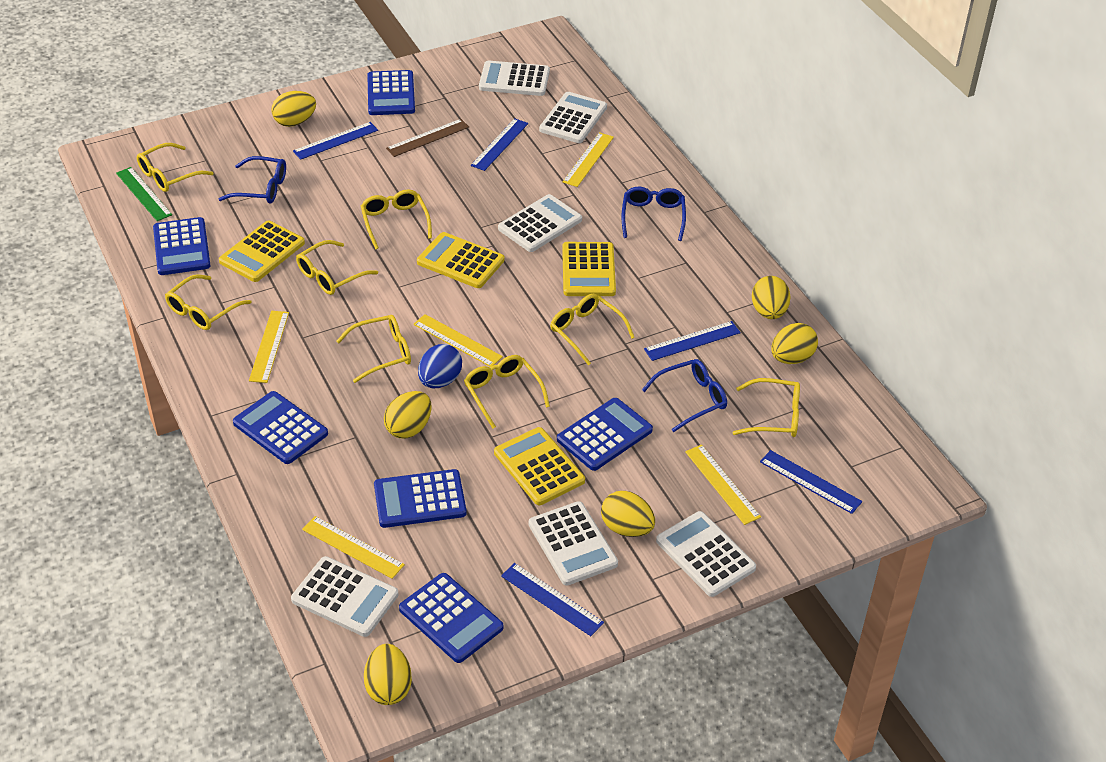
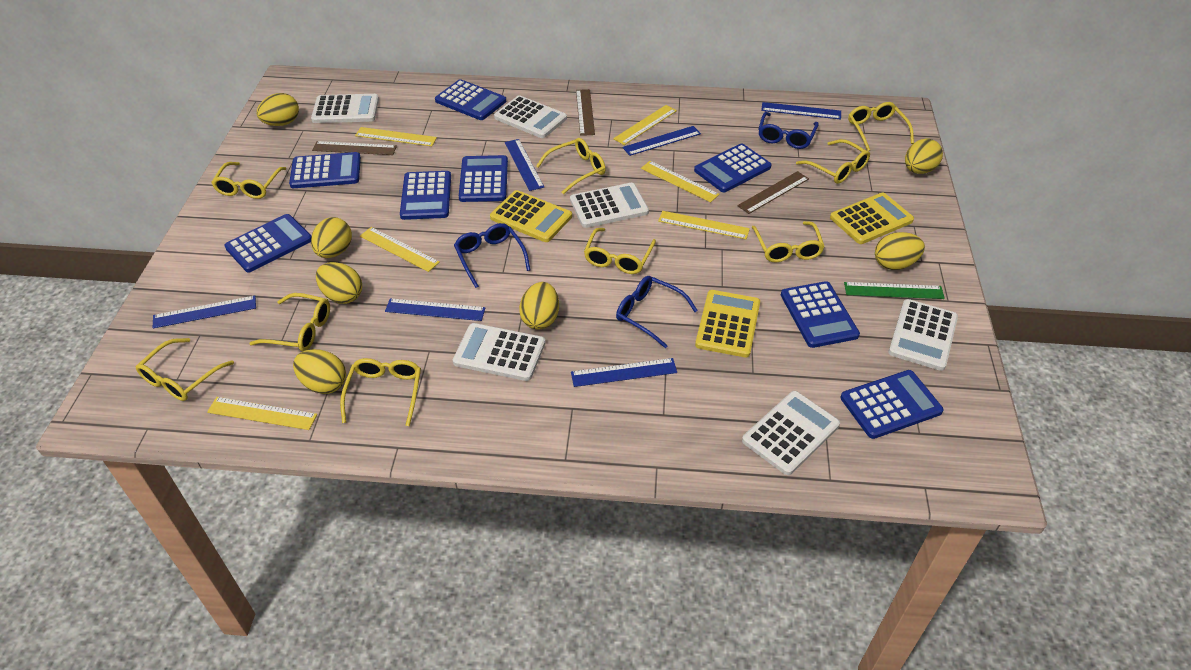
blue calculator: 6 -> 8
blue egg: 1 -> 0
blue ruler: 5 -> 6
brown ruler: 1 -> 3
yellow calculator: 4 -> 3
yellow egg: 6 -> 7
yellow glasses: 8 -> 9
yellow ruler: 5 -> 6

